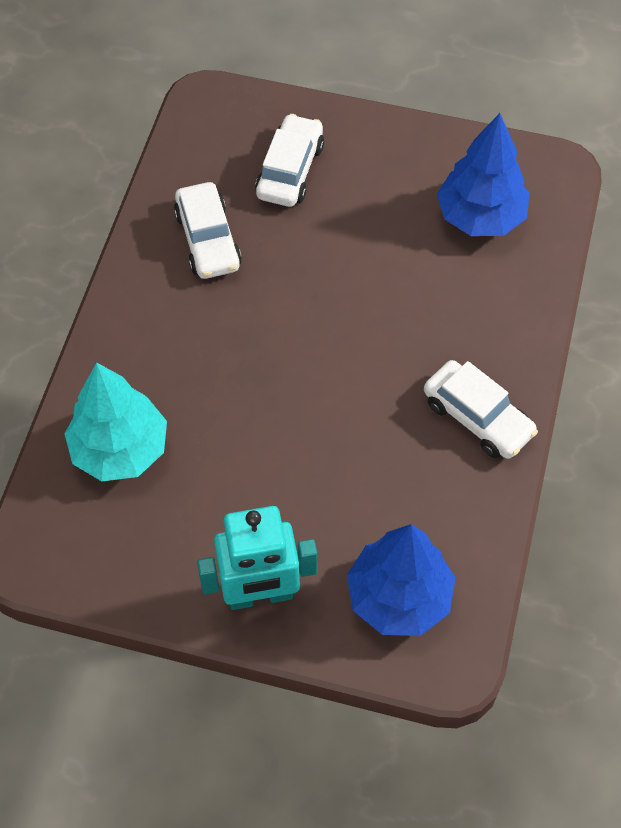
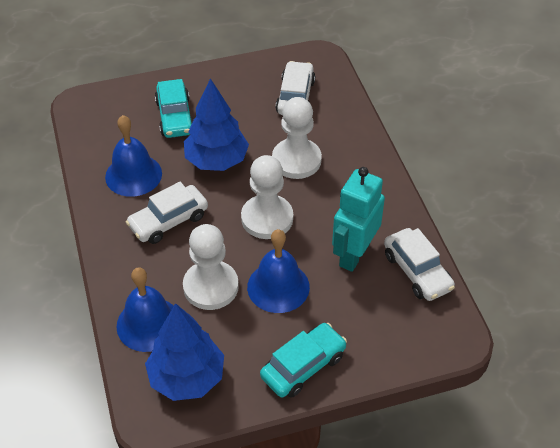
blue bell: 0 -> 3
turquoise car: 0 -> 2
turquoise tree: 1 -> 0
white pawn: 0 -> 3

